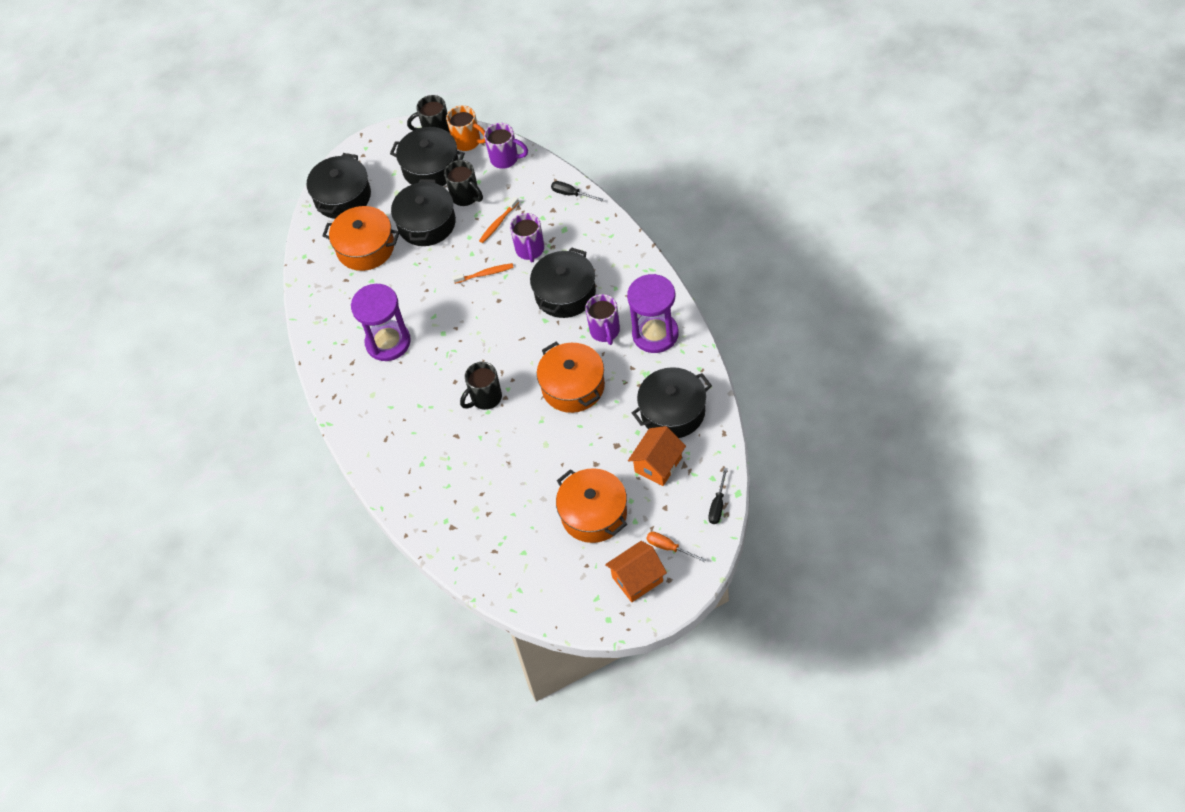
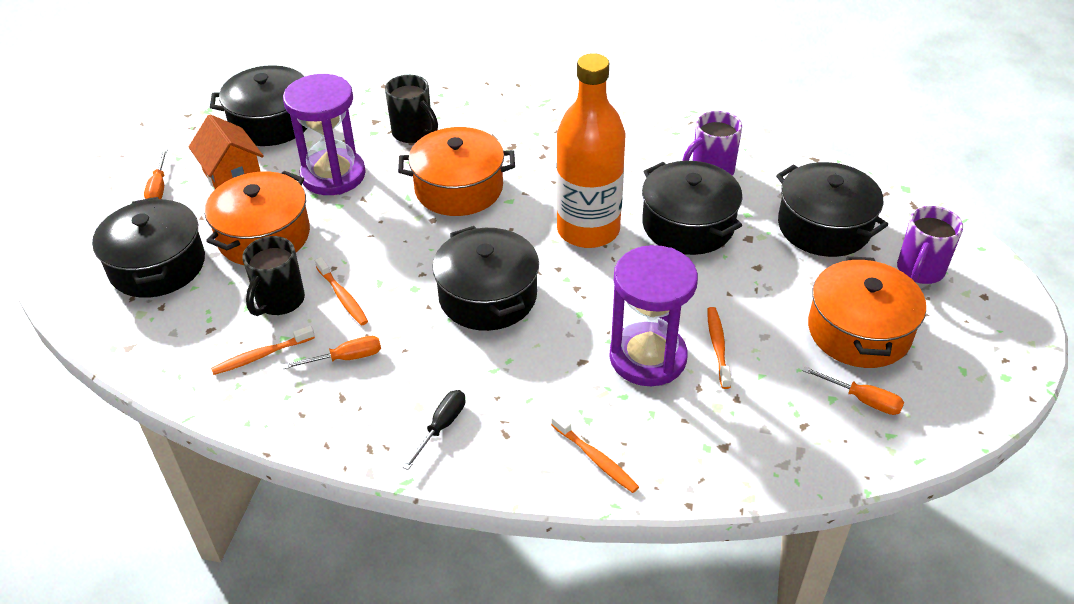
black mug: 3 -> 2
black screwdriver: 2 -> 1
orange bottle: 0 -> 1
orange house: 2 -> 1
orange mug: 1 -> 0
orange screwdriver: 1 -> 3
orange toothbrush: 2 -> 4
purple mug: 3 -> 2

